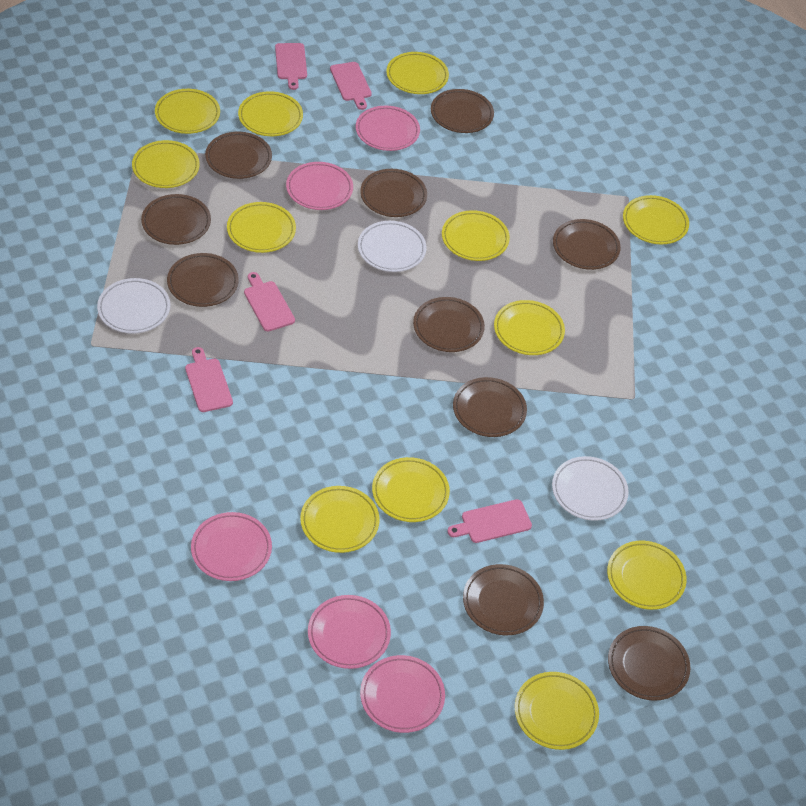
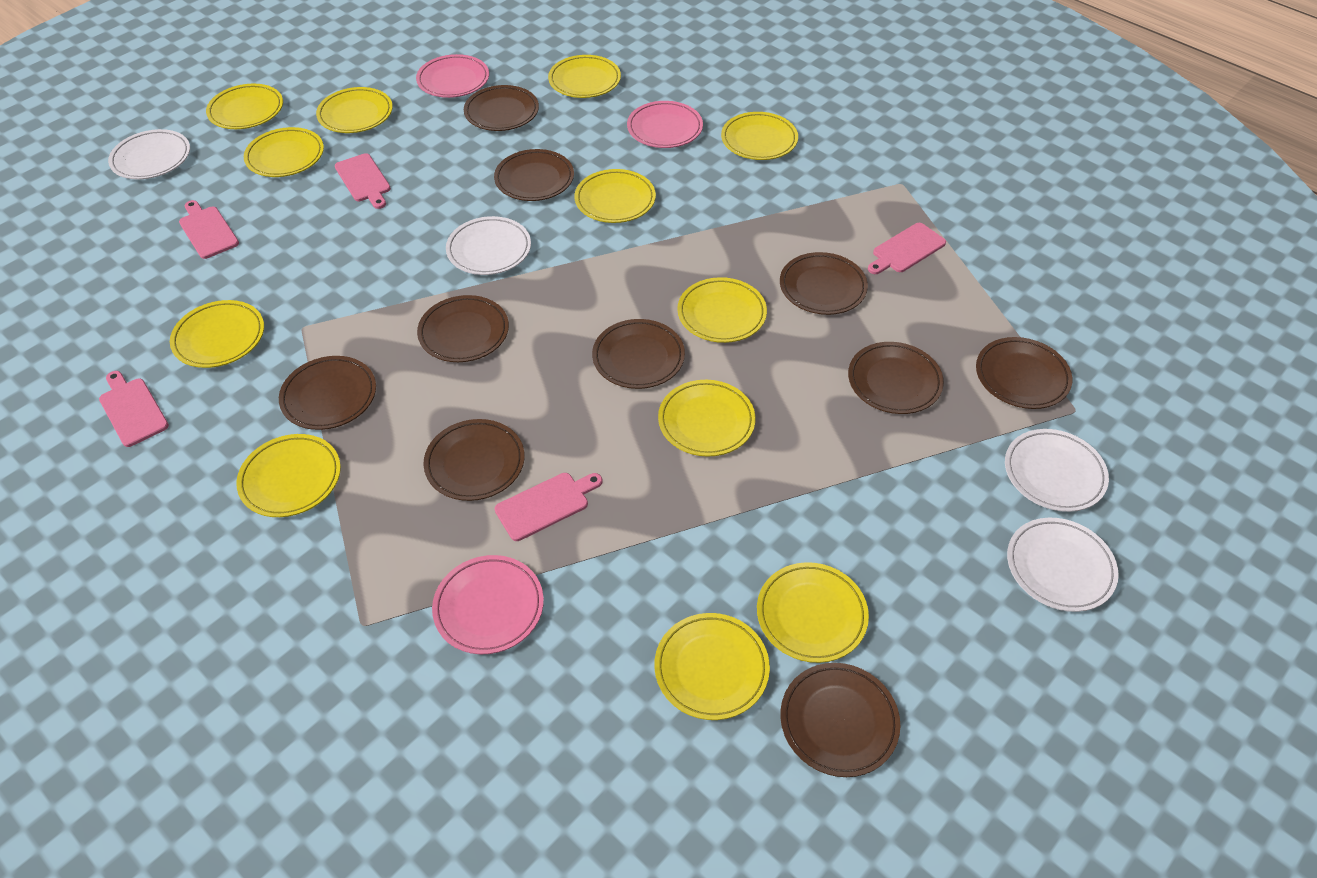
pink plate: 5 -> 3
white plate: 3 -> 4

